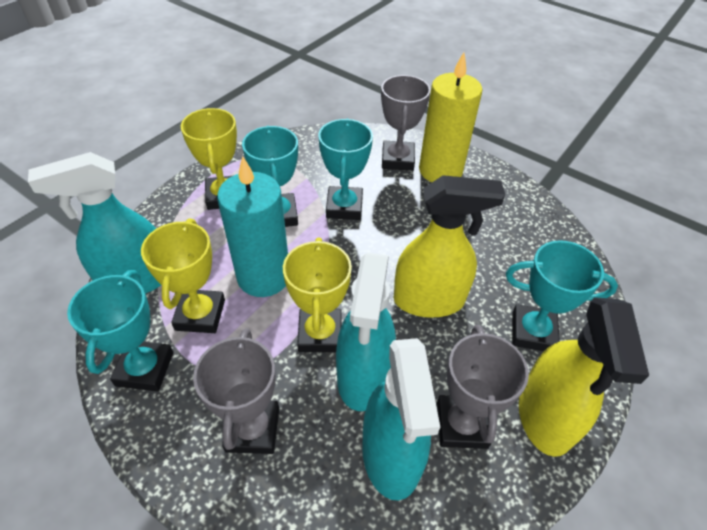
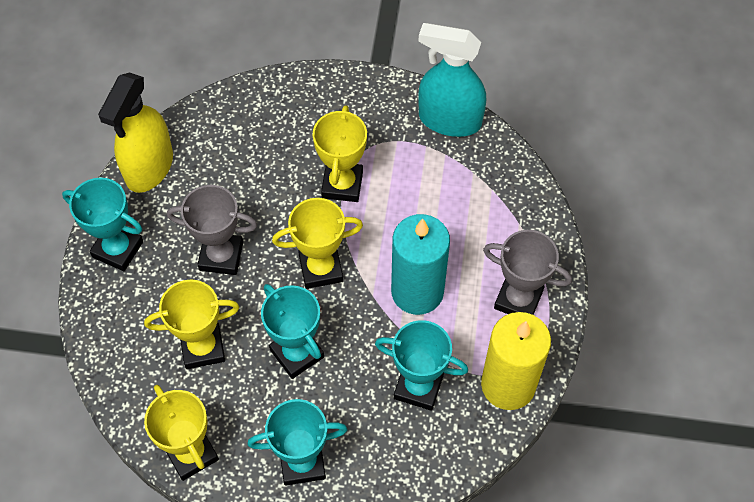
grey trophy: 3 -> 2
turquoise spray bottle: 3 -> 1
yellow spray bottle: 2 -> 1
yellow trophy: 3 -> 4

